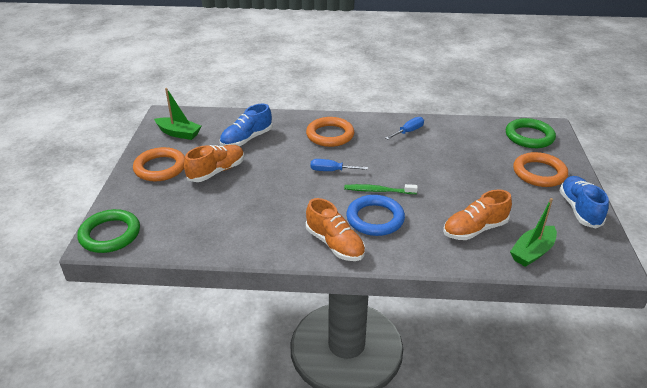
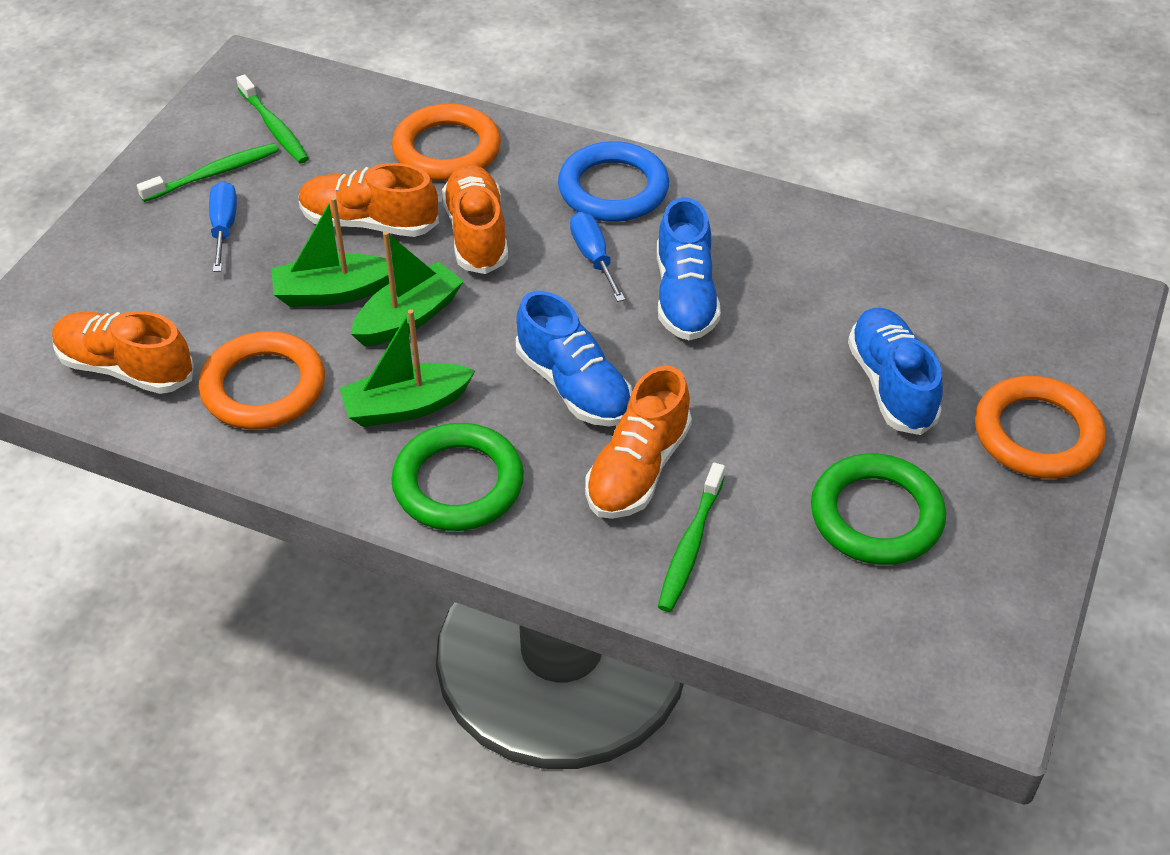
blue shoe: 2 -> 3
green boat: 2 -> 3
green toothbrush: 1 -> 3
orange shoe: 3 -> 4

